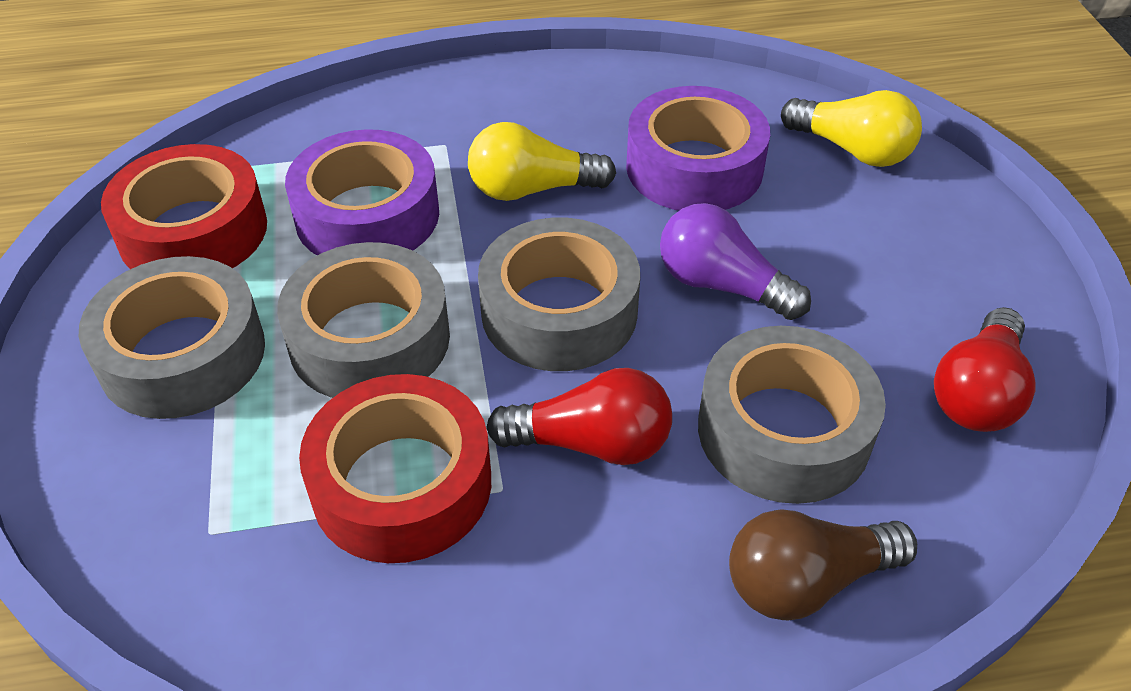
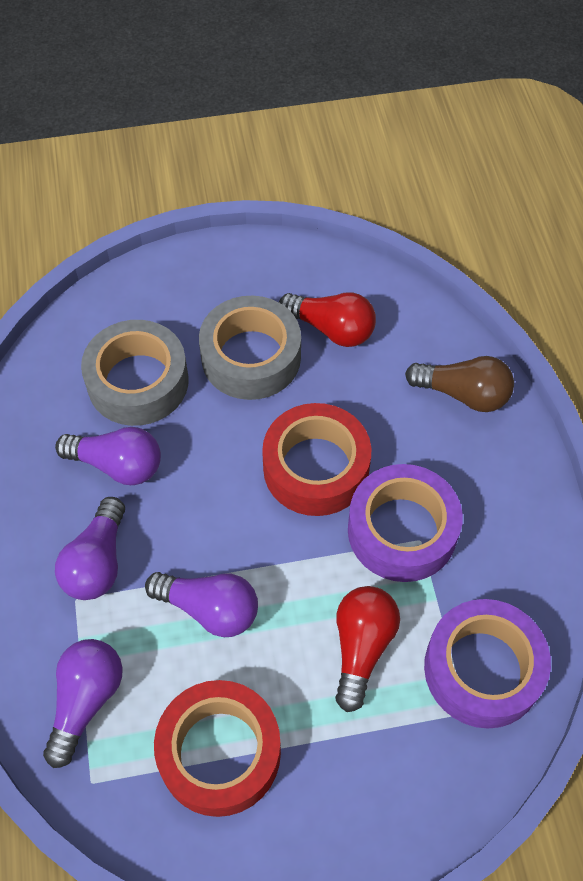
grey tape: 4 -> 2
purple light bulb: 1 -> 4
yellow light bulb: 2 -> 0

